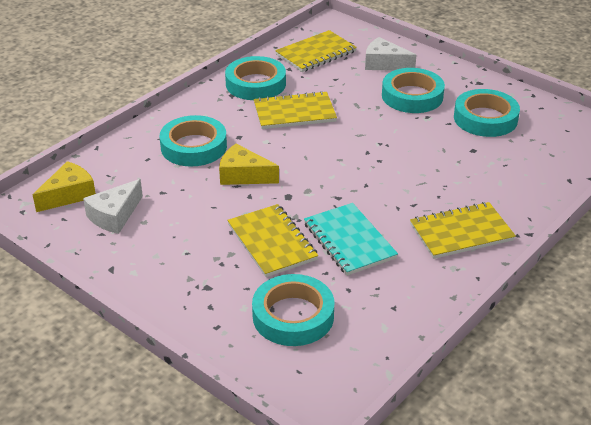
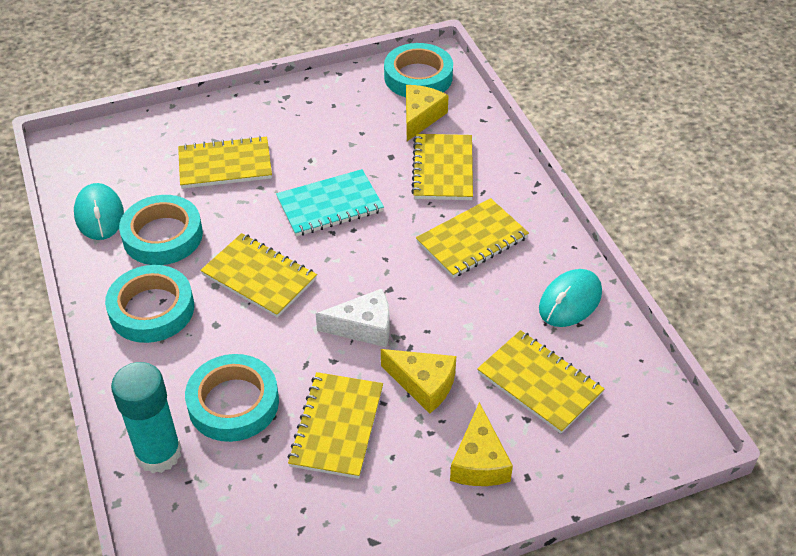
turquoise glue stick: 0 -> 1
turquoise mouse: 0 -> 2
turquoise tape: 5 -> 4
white cheese: 2 -> 1
yellow cheese: 2 -> 3
yellow notebook: 4 -> 6

